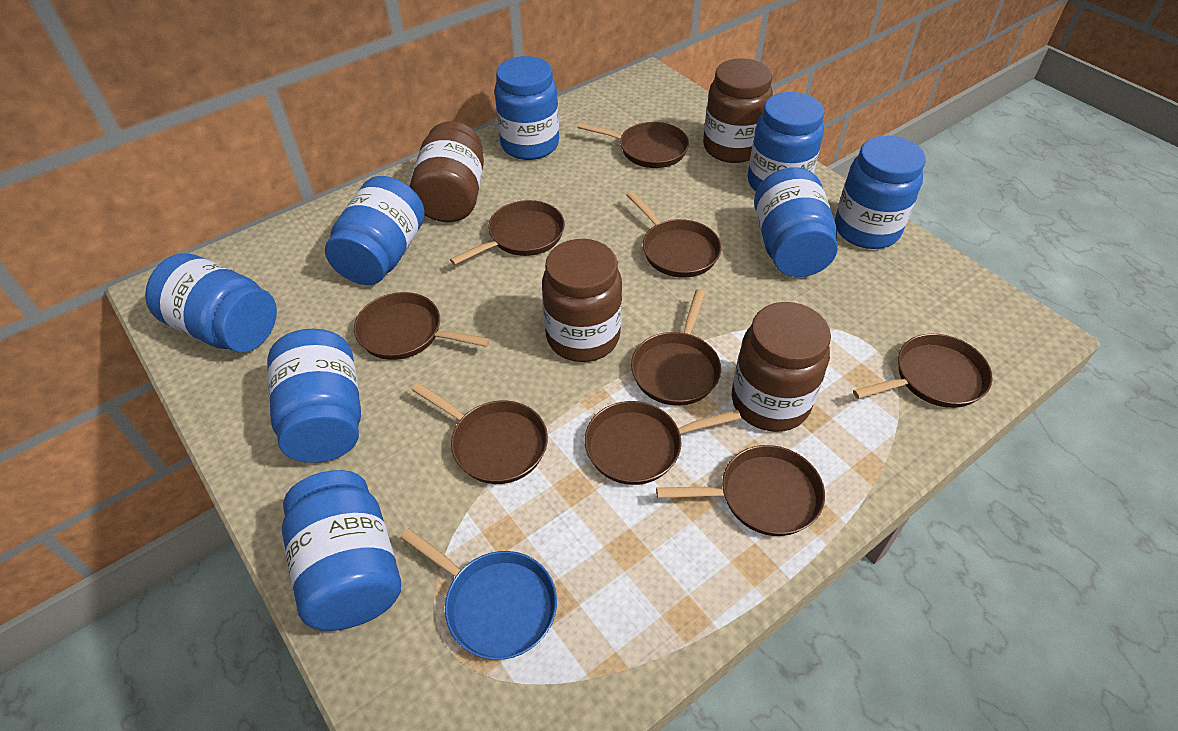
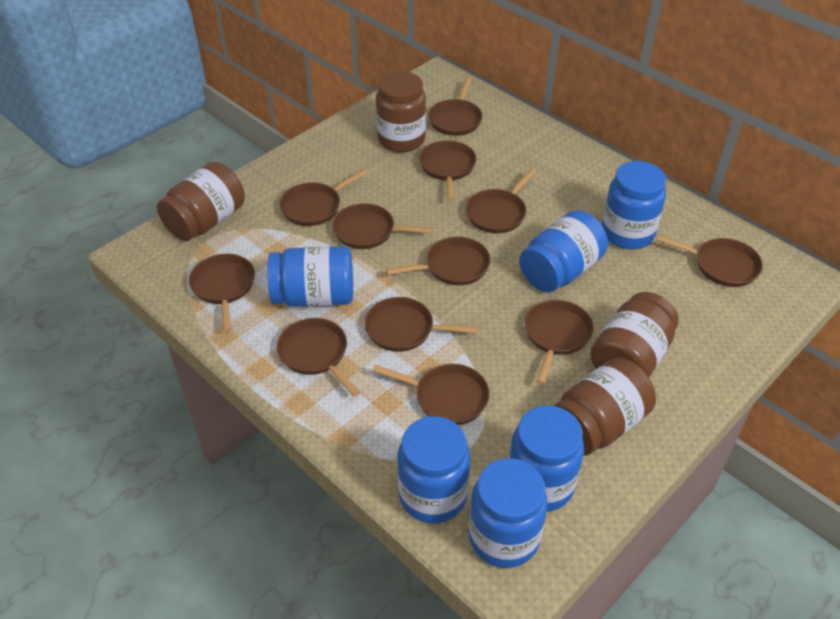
blue jar: 8 -> 6
blue pan: 1 -> 0
brown pan: 9 -> 12

